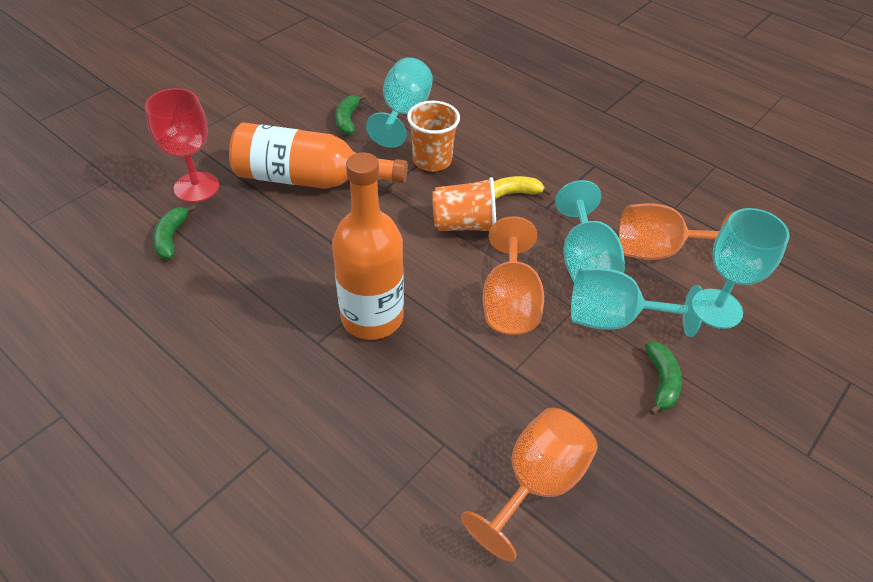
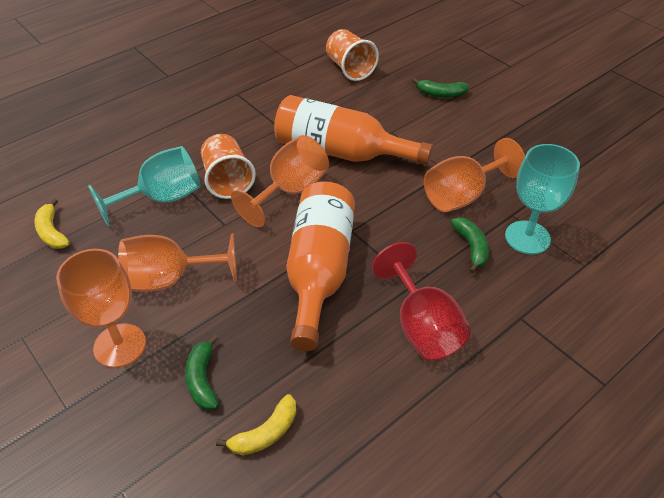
orange goblet: 3 -> 4
turquoise goblet: 4 -> 2
yellow banana: 1 -> 2

